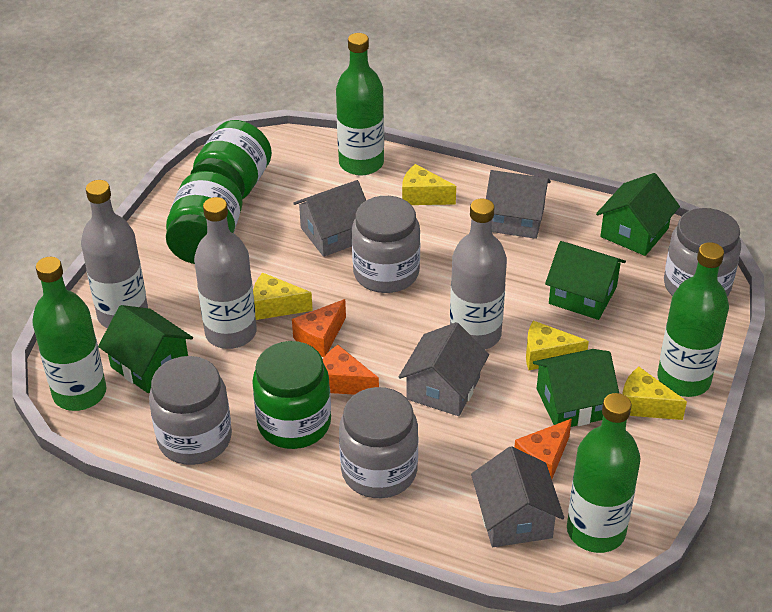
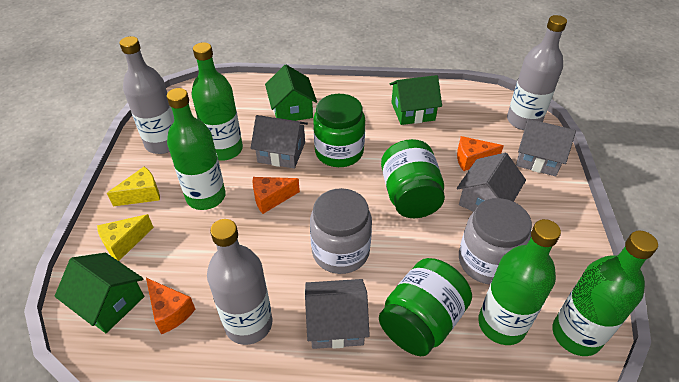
green house: 4 -> 3
grey jar: 4 -> 2
yellow cheese: 4 -> 2

